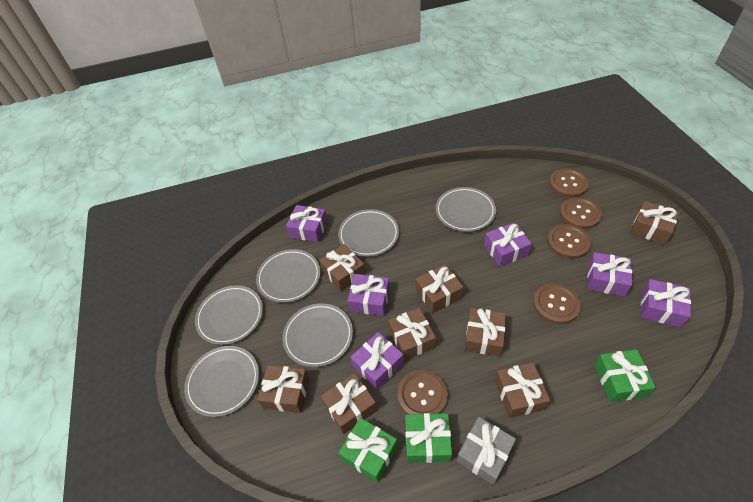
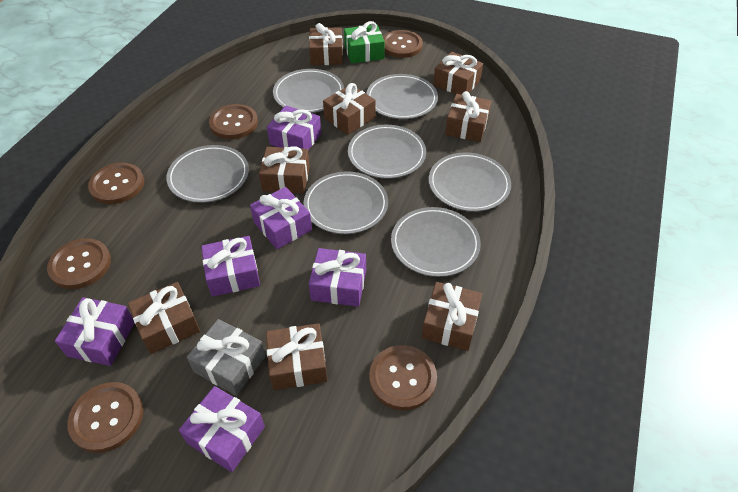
brown button: 5 -> 6
green gift: 3 -> 1
grey plate: 6 -> 7

